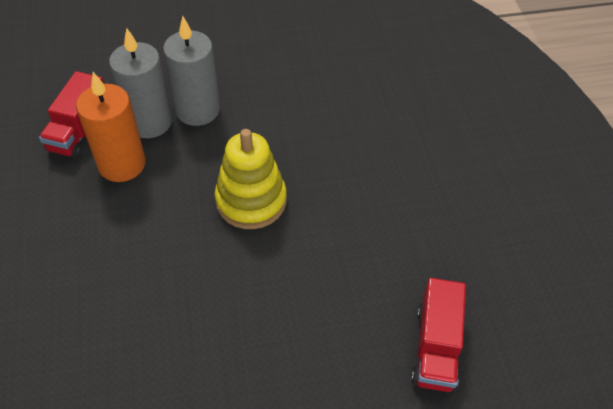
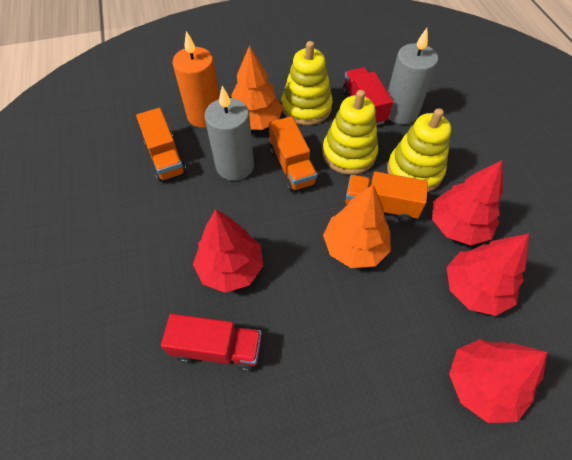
orange tree: 0 -> 2
orange truck: 0 -> 3
red tree: 0 -> 4
yellow stacking toy: 1 -> 3

